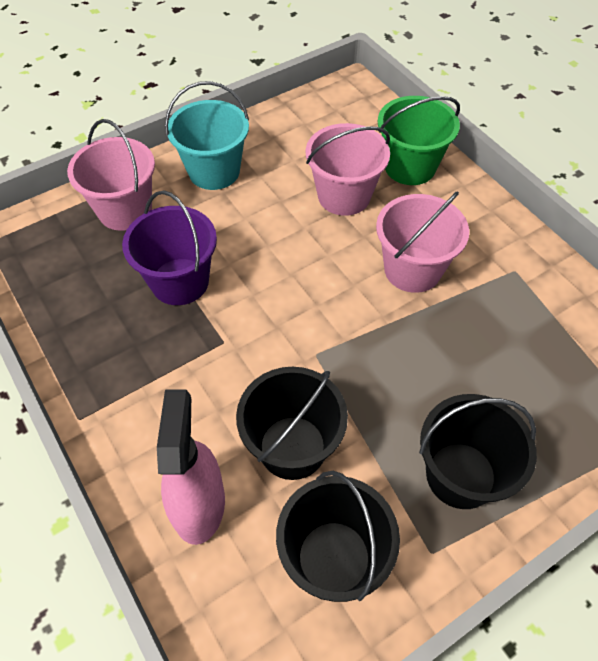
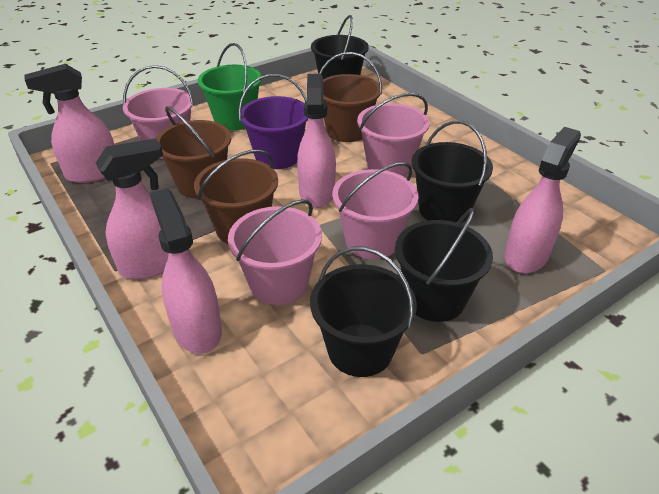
black bucket: 3 -> 4
brown bucket: 0 -> 3
pink bucket: 3 -> 4
pink spray bottle: 1 -> 5
turquoise bucket: 1 -> 0

